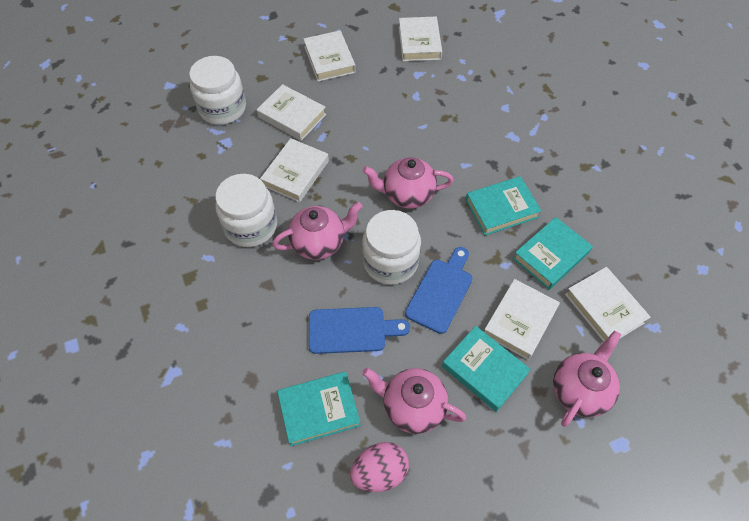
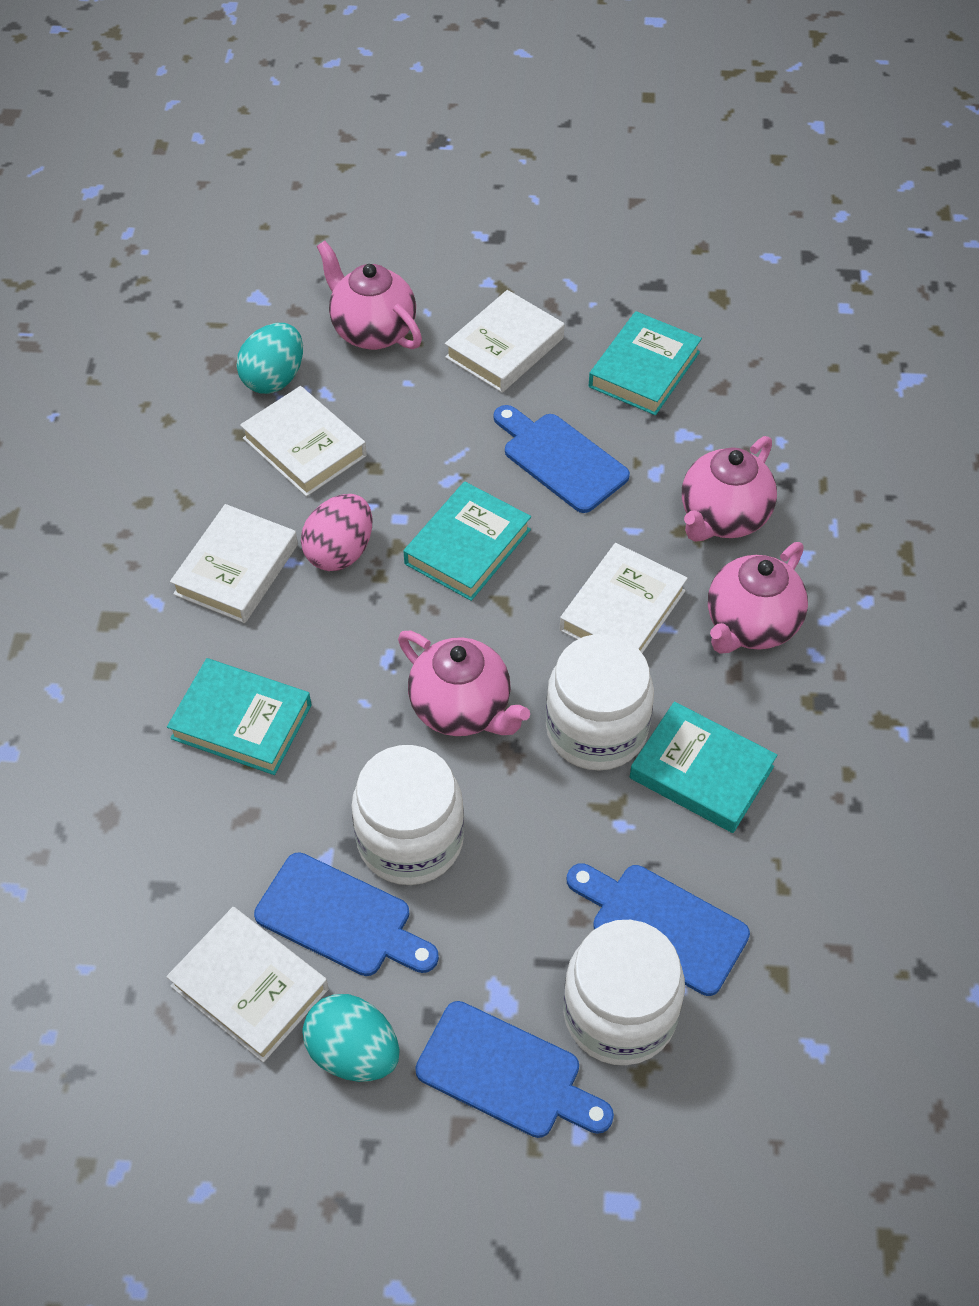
blue cutting board: 2 -> 4
turquoise egg: 0 -> 2
white book: 6 -> 5

